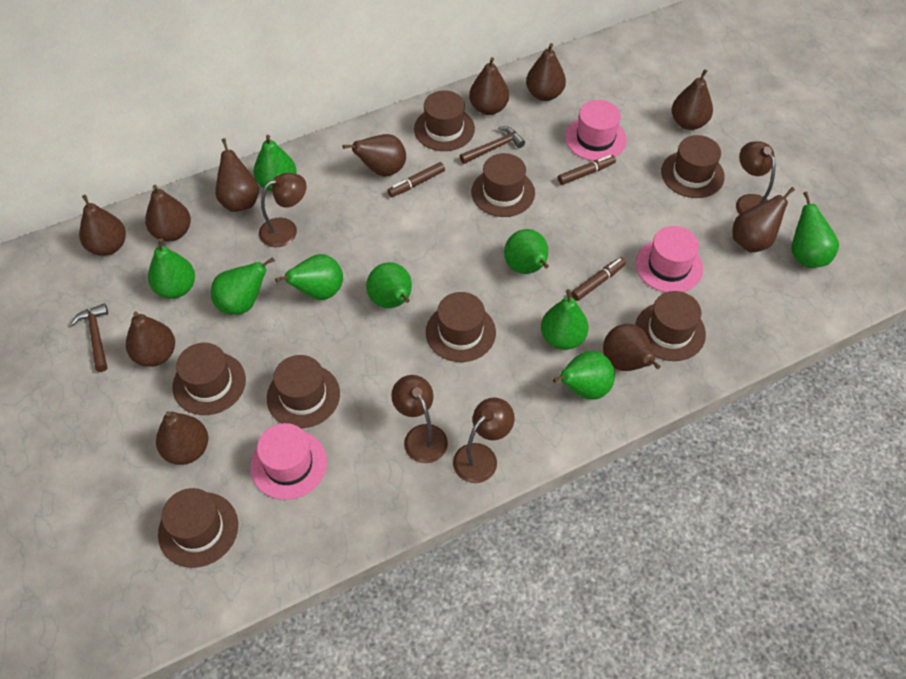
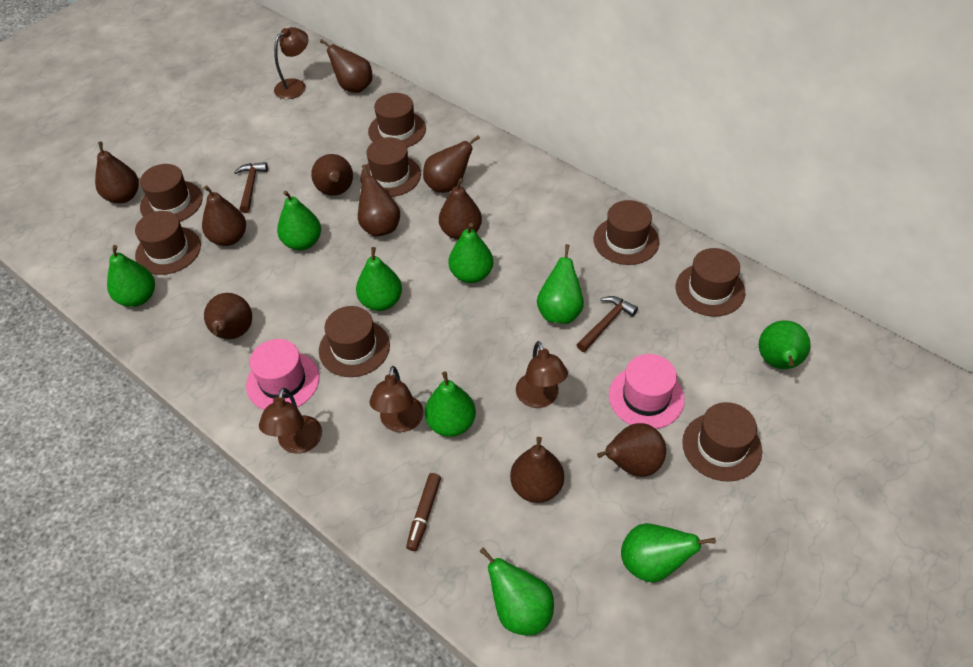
brown marker: 3 -> 1
brown pear: 11 -> 10
pink hat: 3 -> 2

